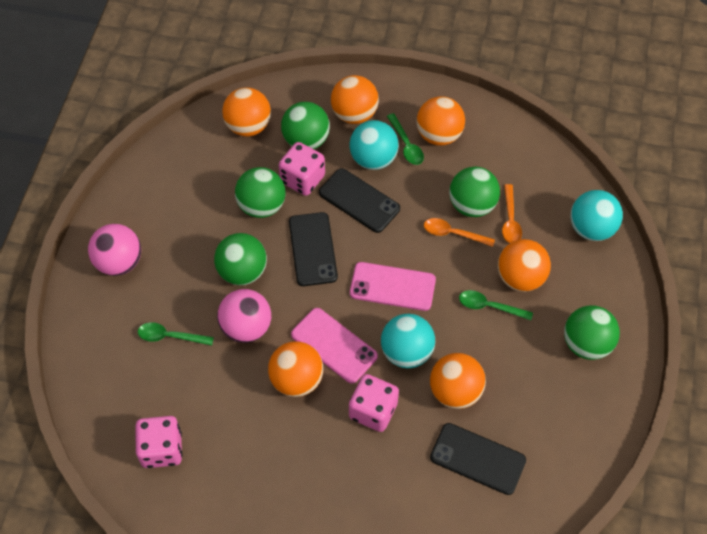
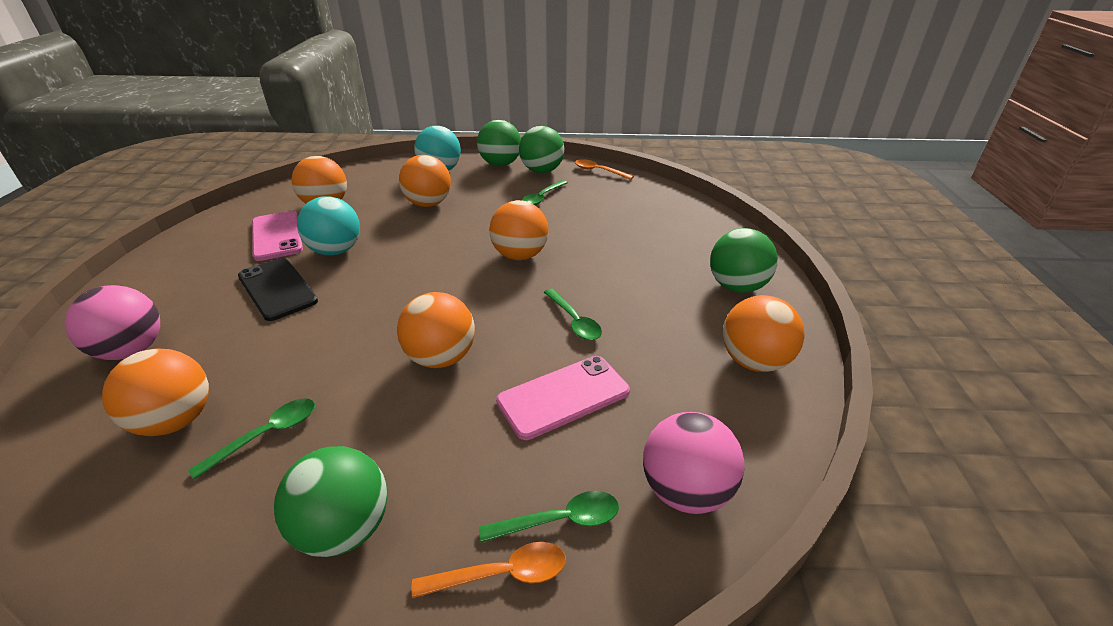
black phone: 3 -> 1
green ball: 5 -> 4
green spoon: 3 -> 4
pink dice: 3 -> 0
turquoise ball: 3 -> 2

